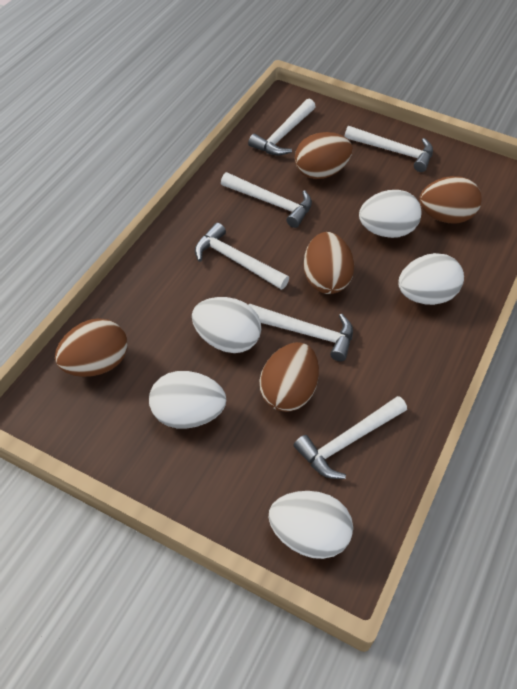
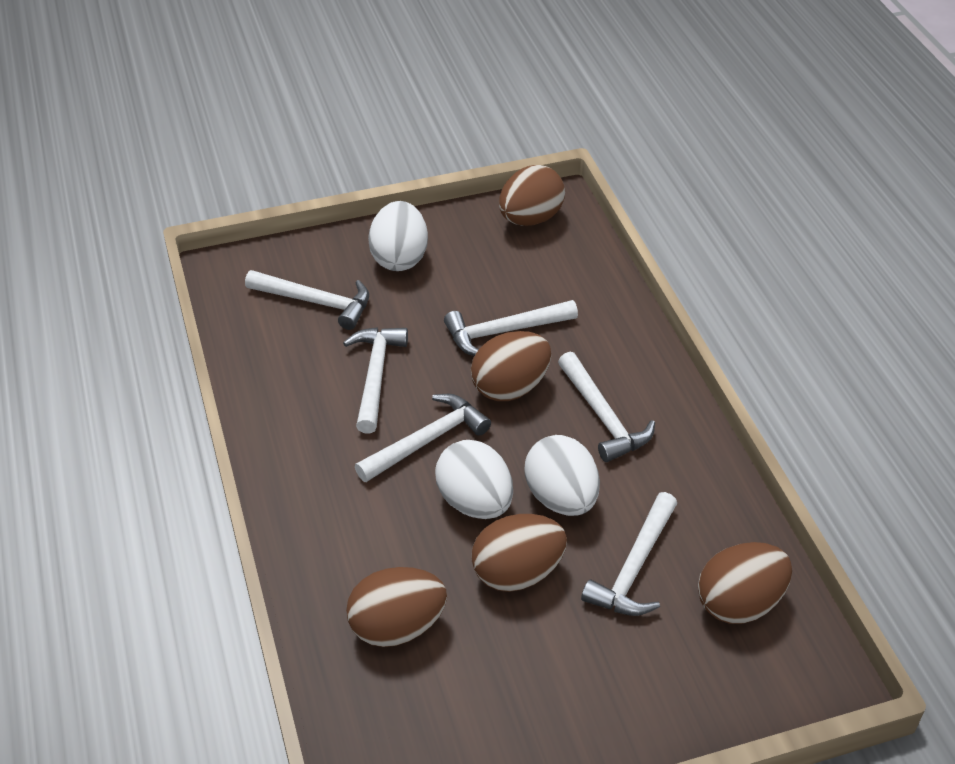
white egg: 5 -> 3

